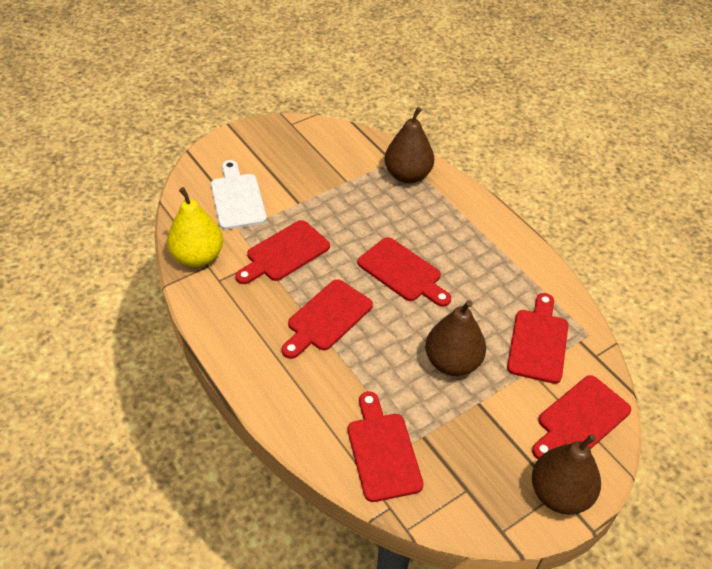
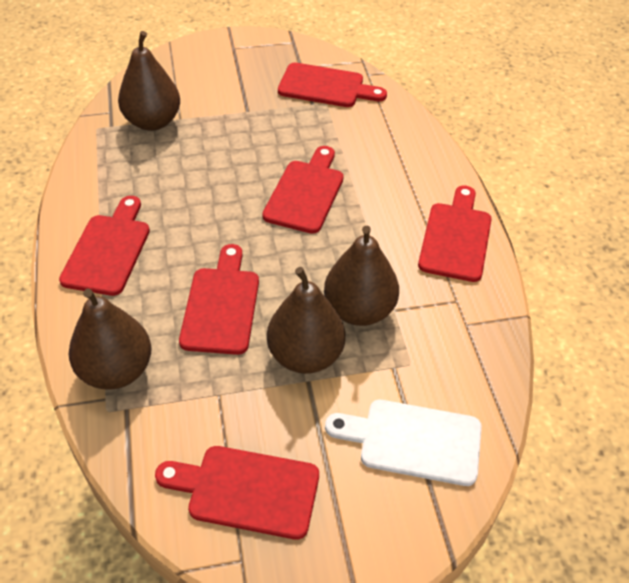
brown pear: 3 -> 4
yellow pear: 1 -> 0

